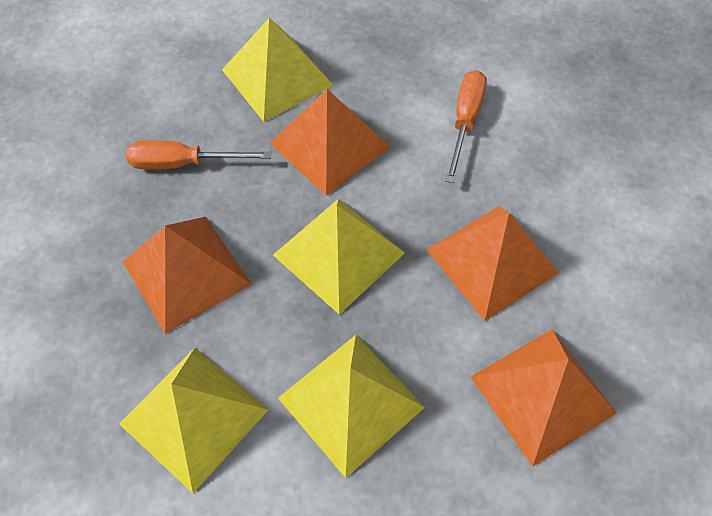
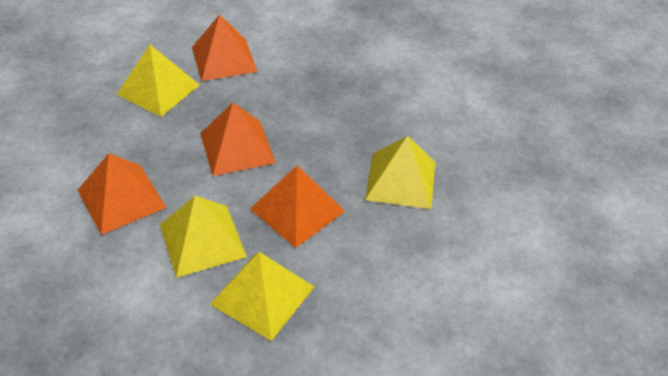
orange screwdriver: 2 -> 0

